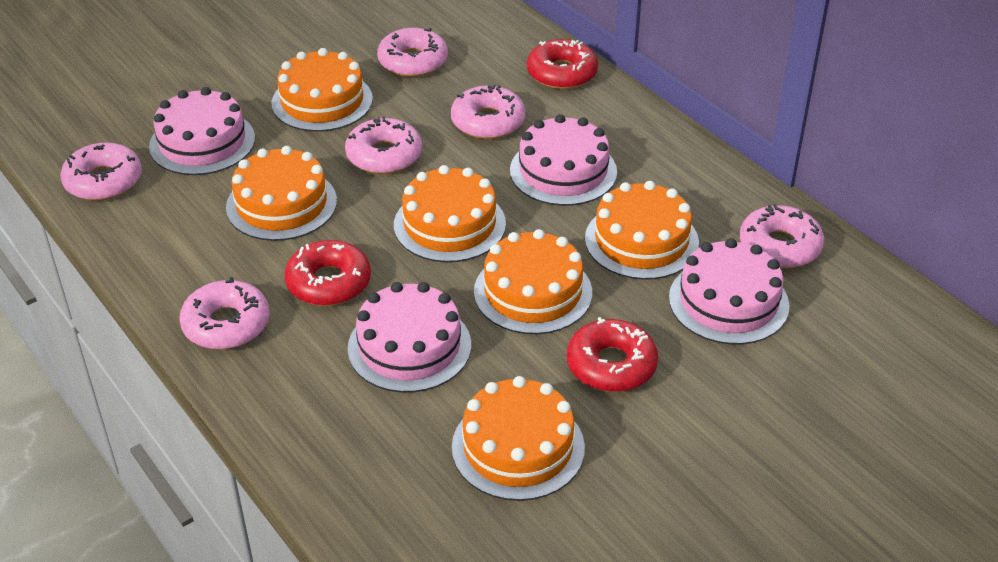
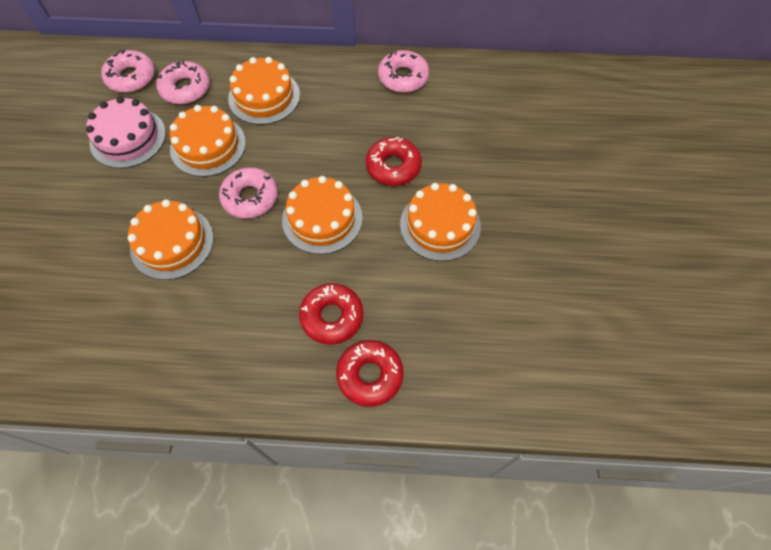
orange cake: 6 -> 5
pink cake: 4 -> 1
pink donut: 6 -> 4

